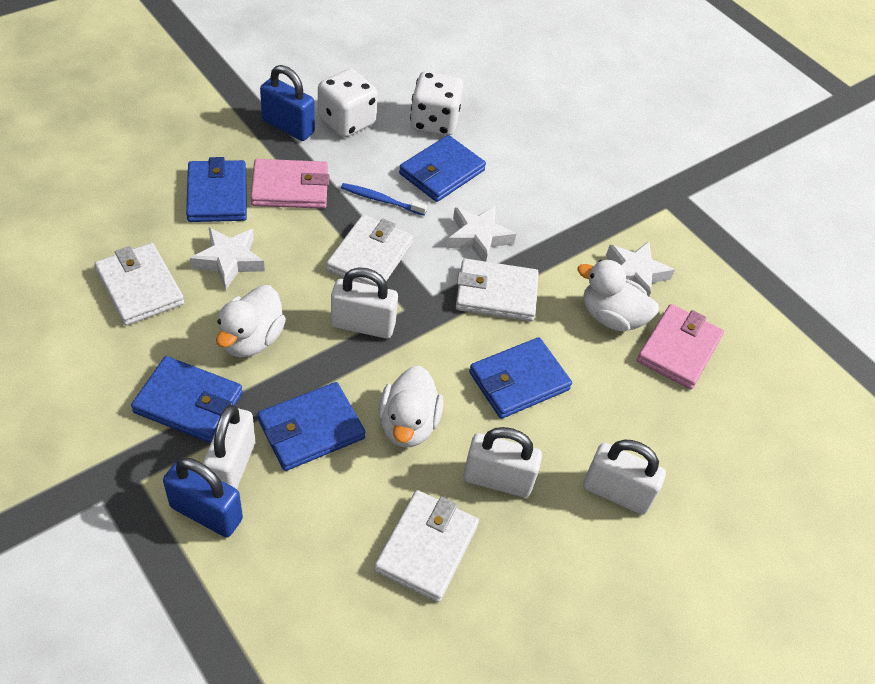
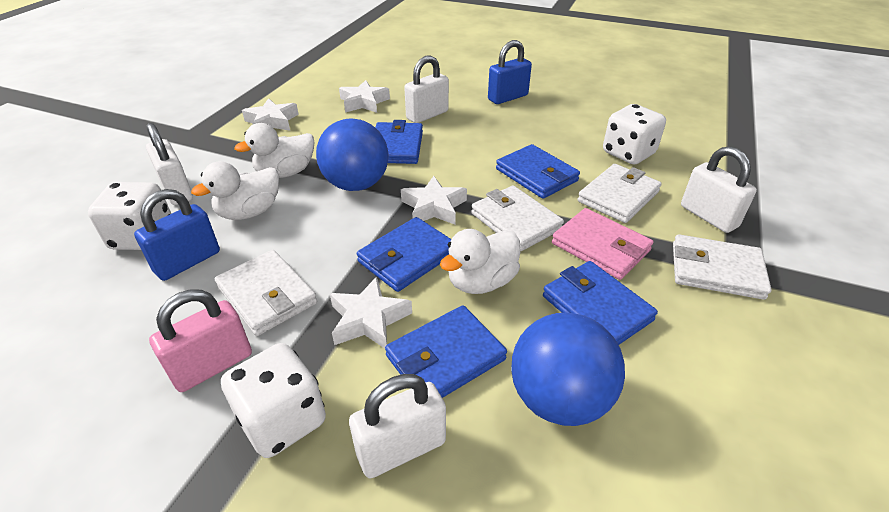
blue ball: 0 -> 2
blue toothbrush: 1 -> 0
pink padlock: 0 -> 1
pink wallet: 2 -> 1
white dice: 2 -> 3
white star: 3 -> 4

